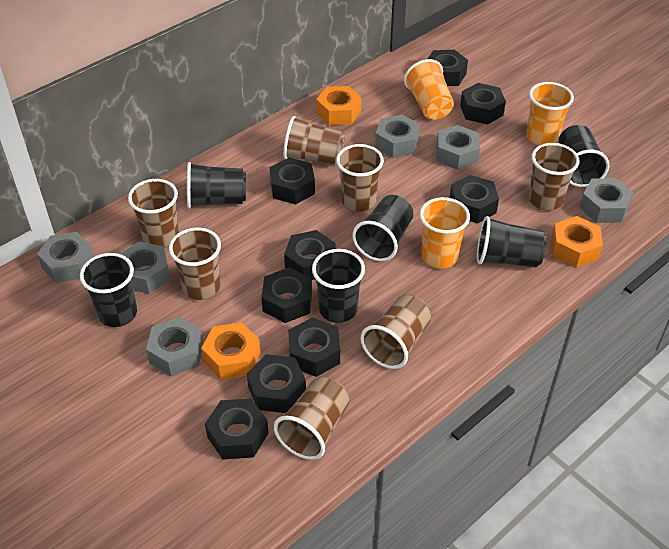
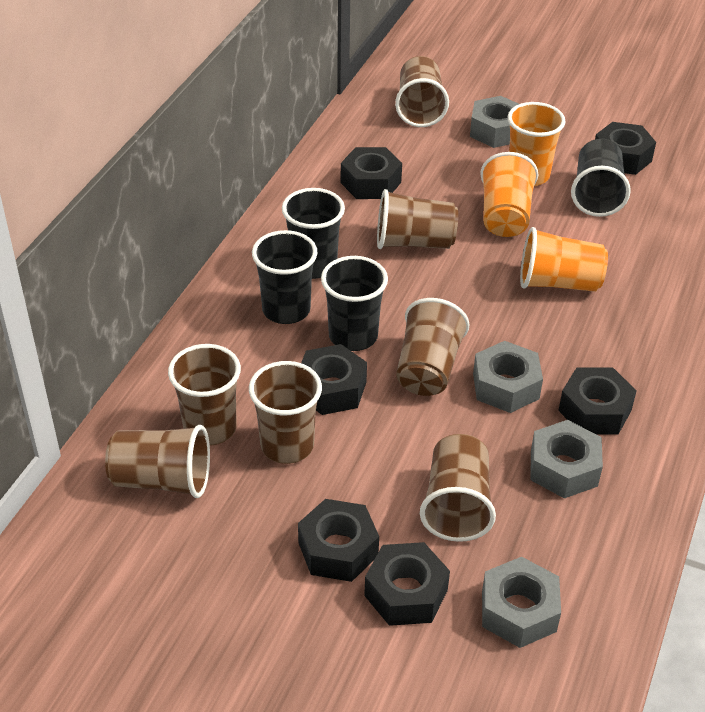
black cup: 6 -> 4
black nut: 9 -> 6
grey nut: 6 -> 4
orange nut: 3 -> 0

